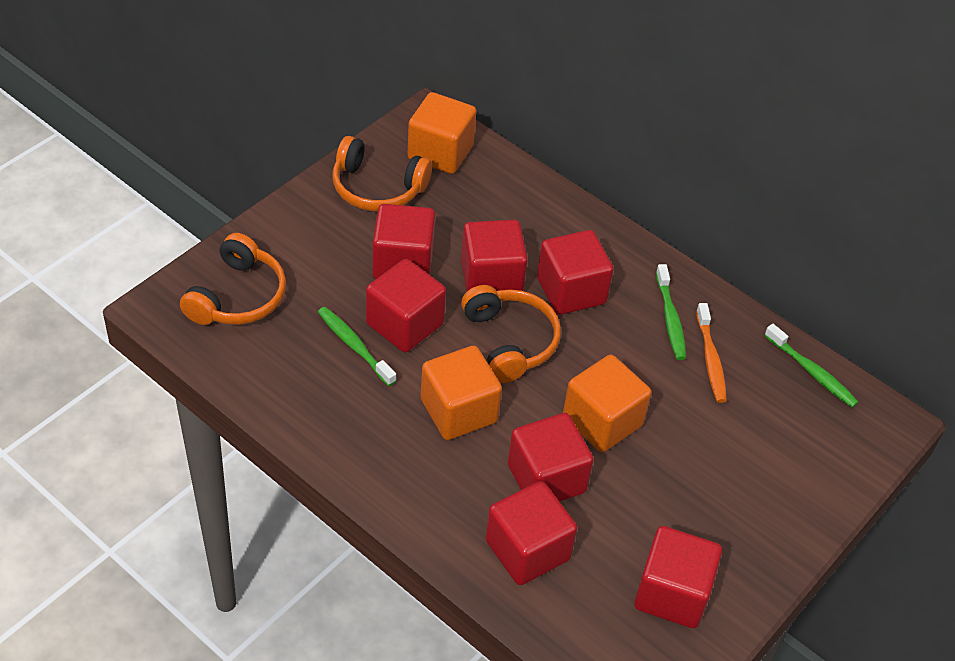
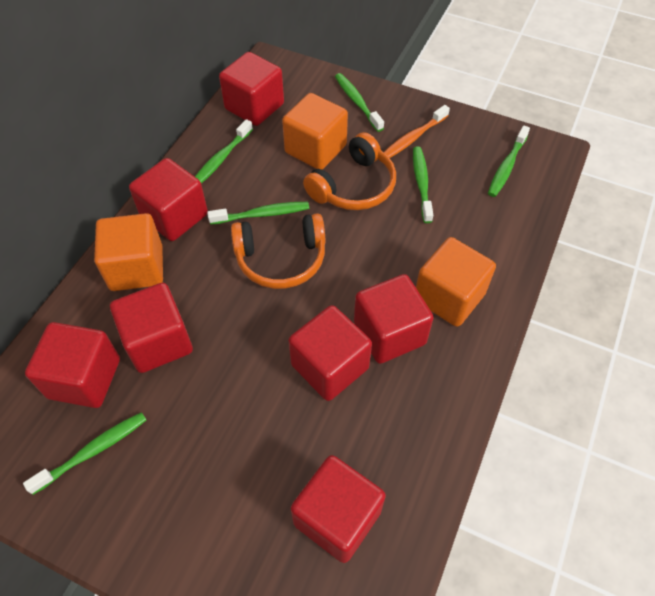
green toothbrush: 3 -> 6
orange headphones: 3 -> 2

